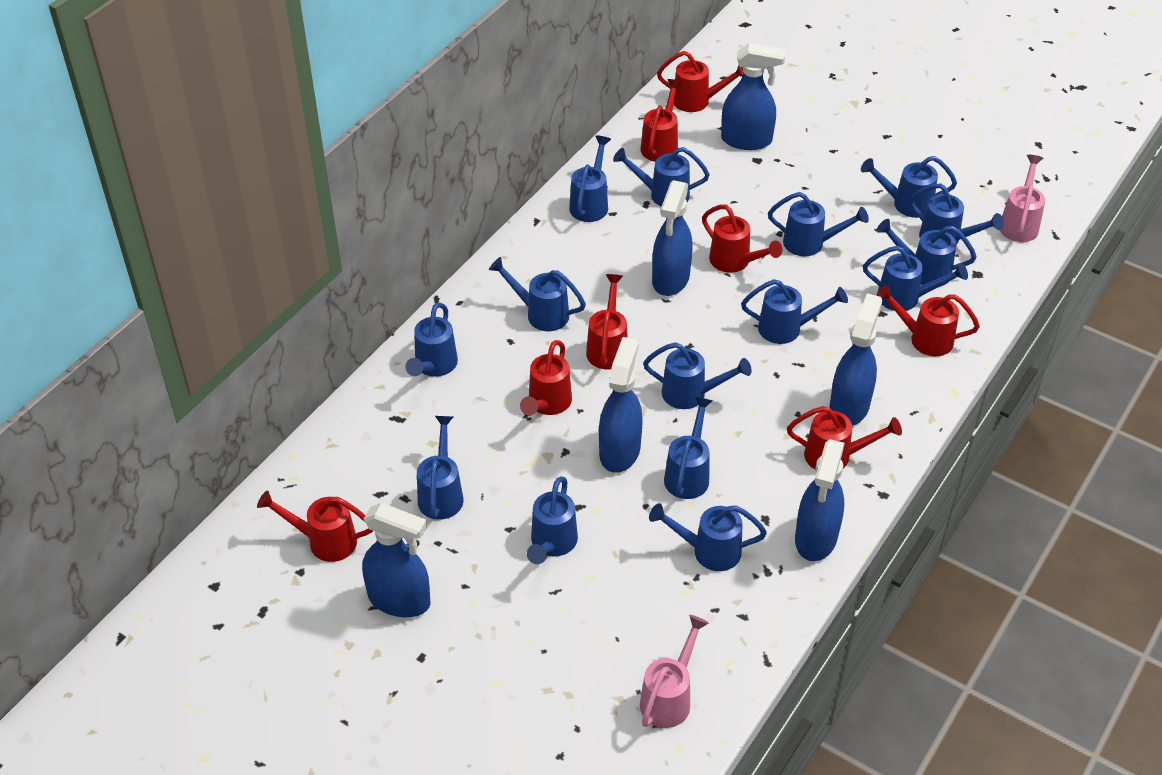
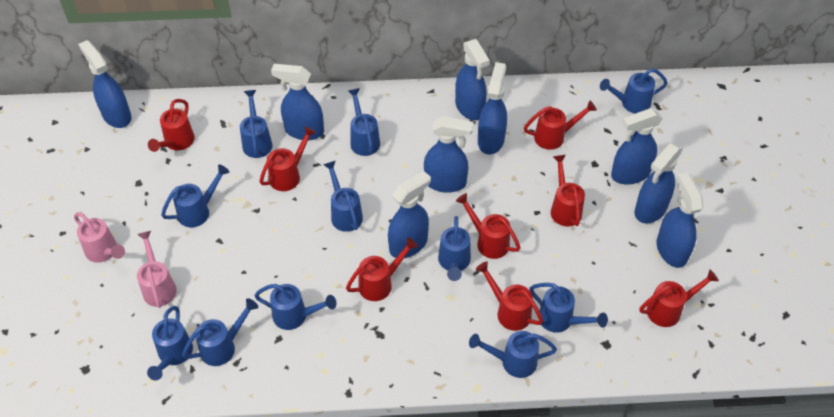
blue spray bottle: 6 -> 9
blue watering can: 15 -> 11

